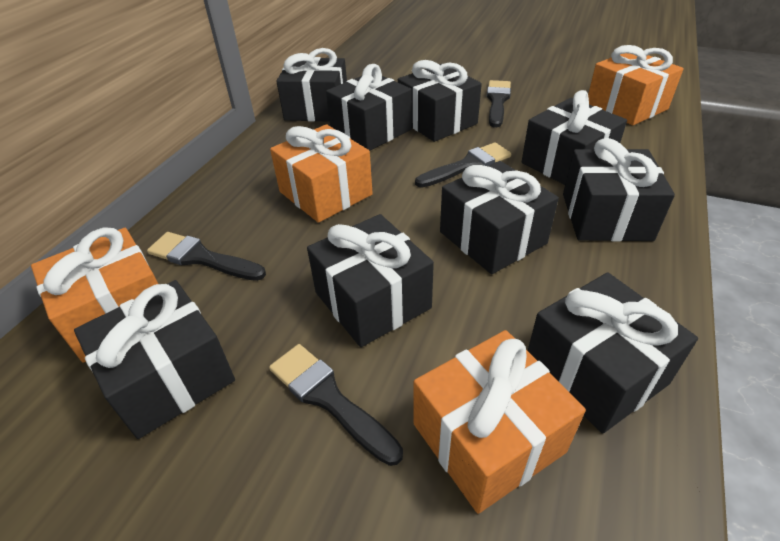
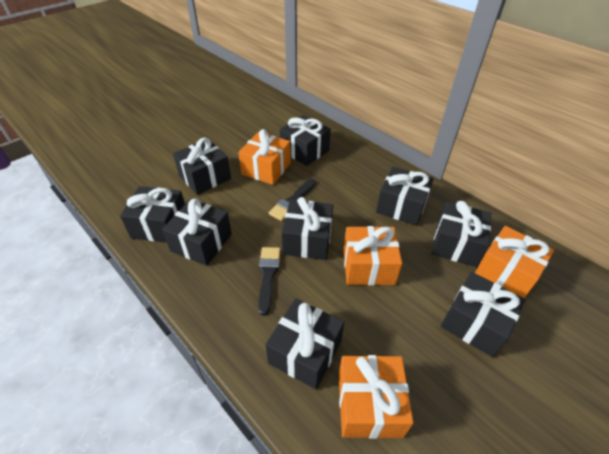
black brush: 4 -> 2

